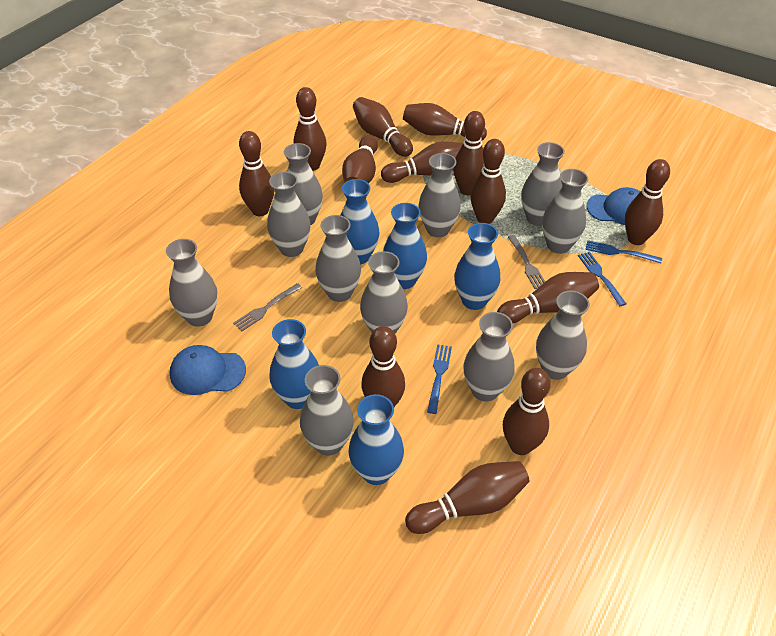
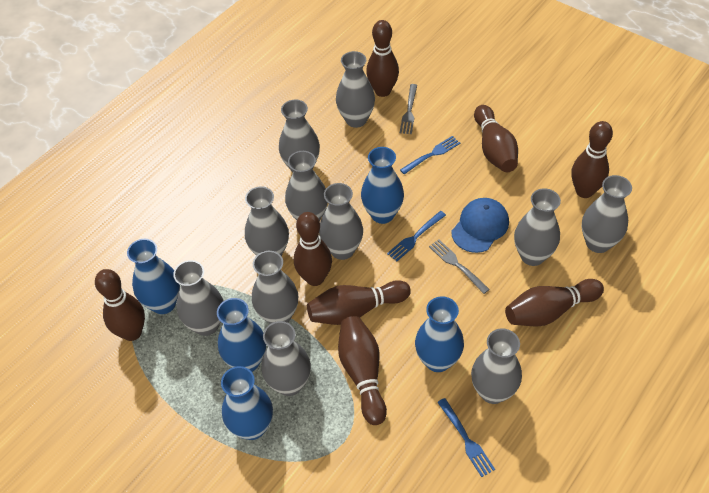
blue cap: 2 -> 1
brown bowling pin: 13 -> 8

